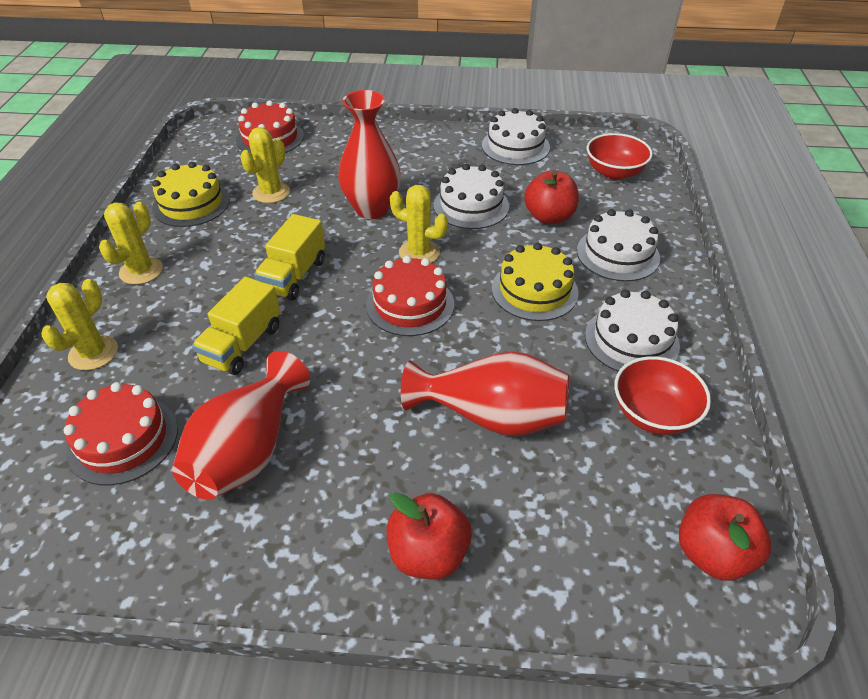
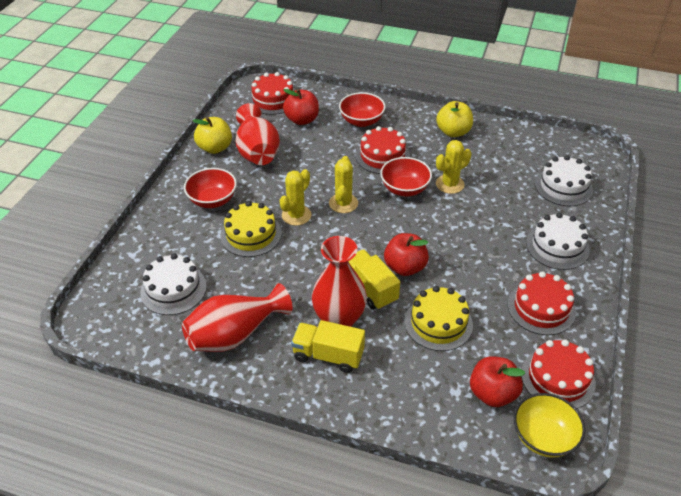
red bowl: 2 -> 3
red cake: 3 -> 4
white cake: 4 -> 3
yellow apple: 0 -> 2
yellow bowl: 0 -> 1
yellow cactus: 4 -> 3

